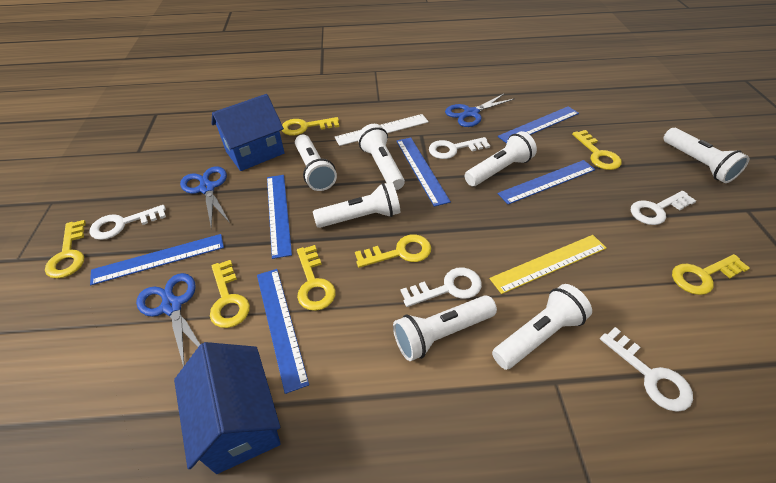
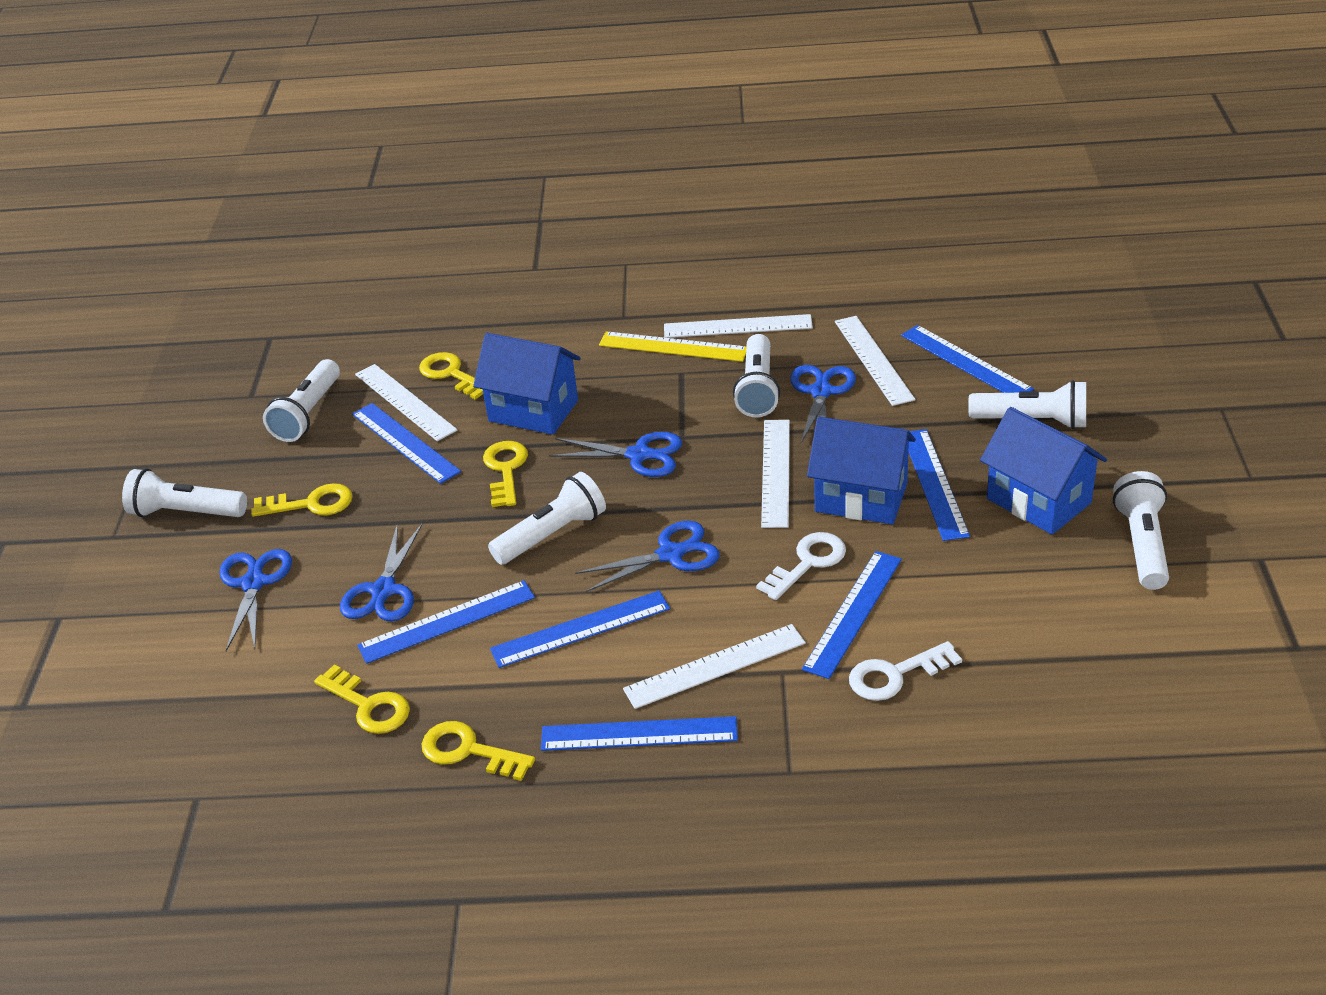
blue house: 2 -> 3
blue ruler: 6 -> 7
blue scissors: 3 -> 5
white flashlight: 7 -> 6
white key: 5 -> 2
white ruler: 1 -> 5
yellow key: 7 -> 5

